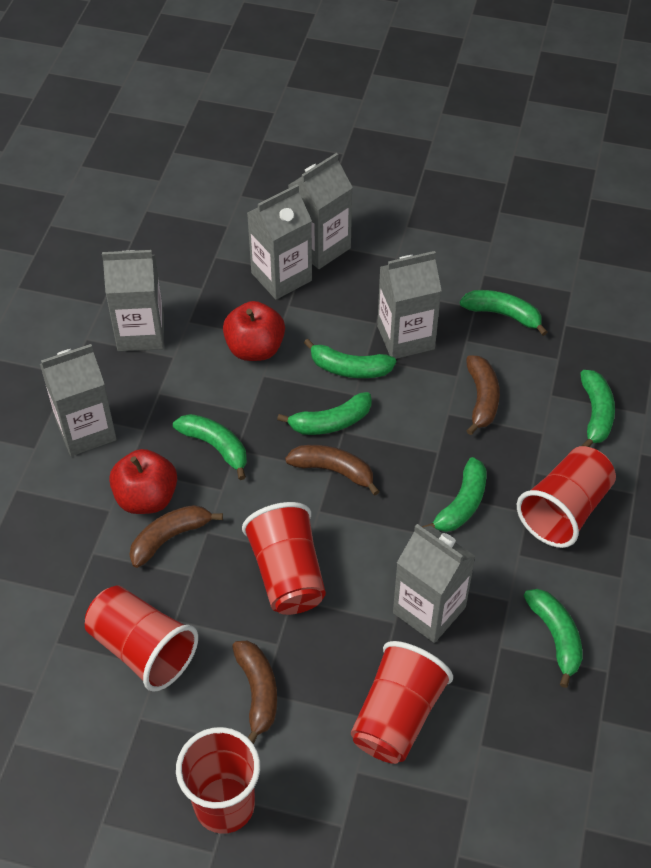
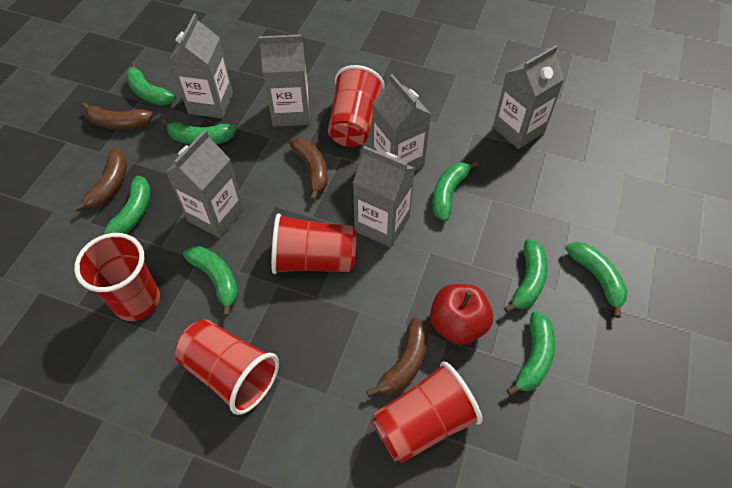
green banana: 7 -> 8
red apple: 2 -> 1

